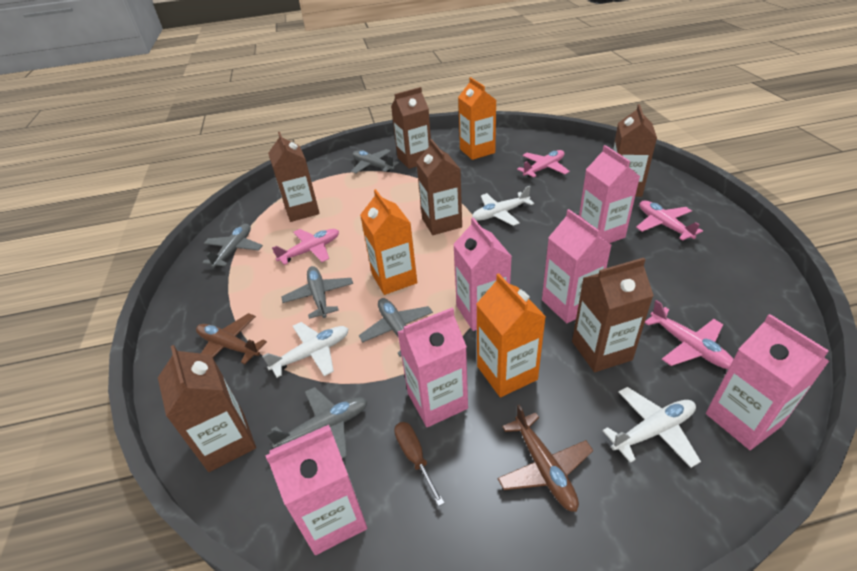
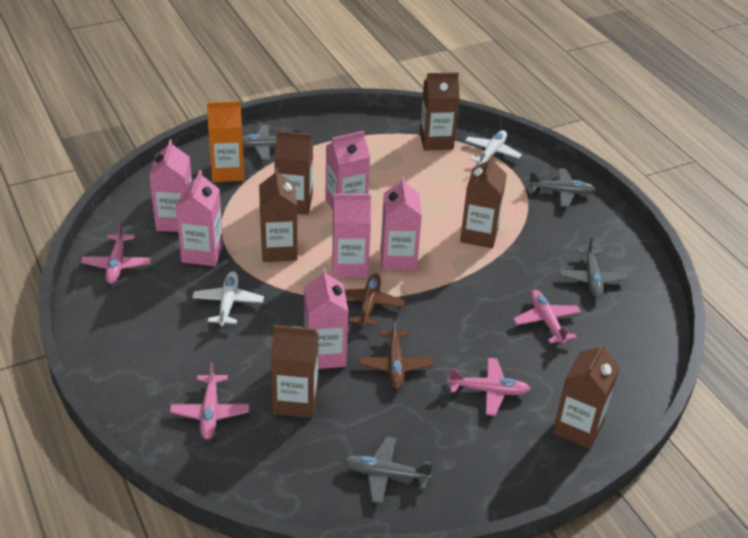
brown screwdriver: 1 -> 0
grey plane: 5 -> 4
orange carton: 3 -> 1
white plane: 3 -> 2

